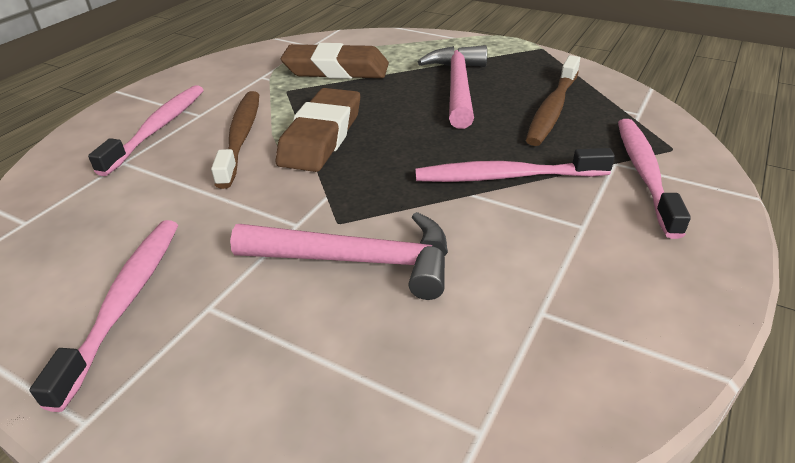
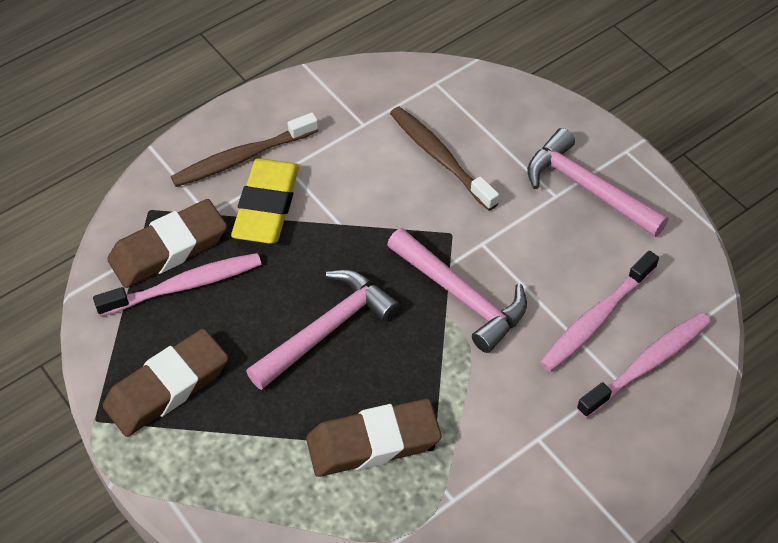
brown eraser: 2 -> 3
pink hammer: 2 -> 3
pink toothbrush: 4 -> 3
yellow eraser: 0 -> 1

